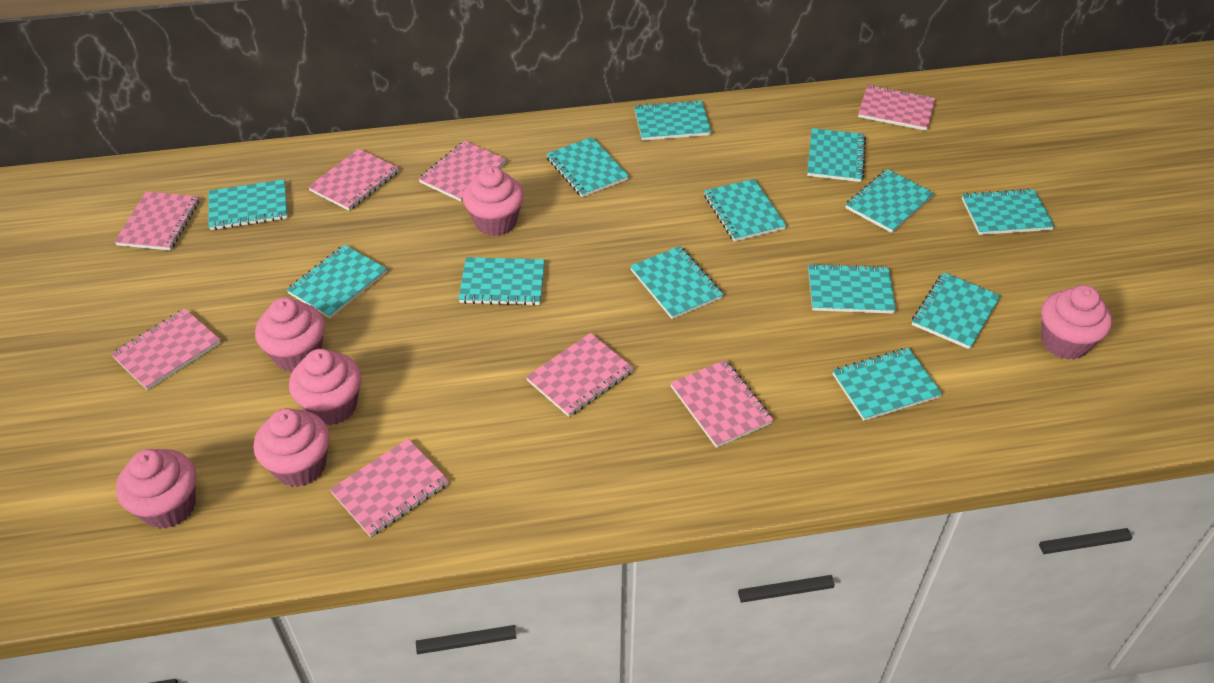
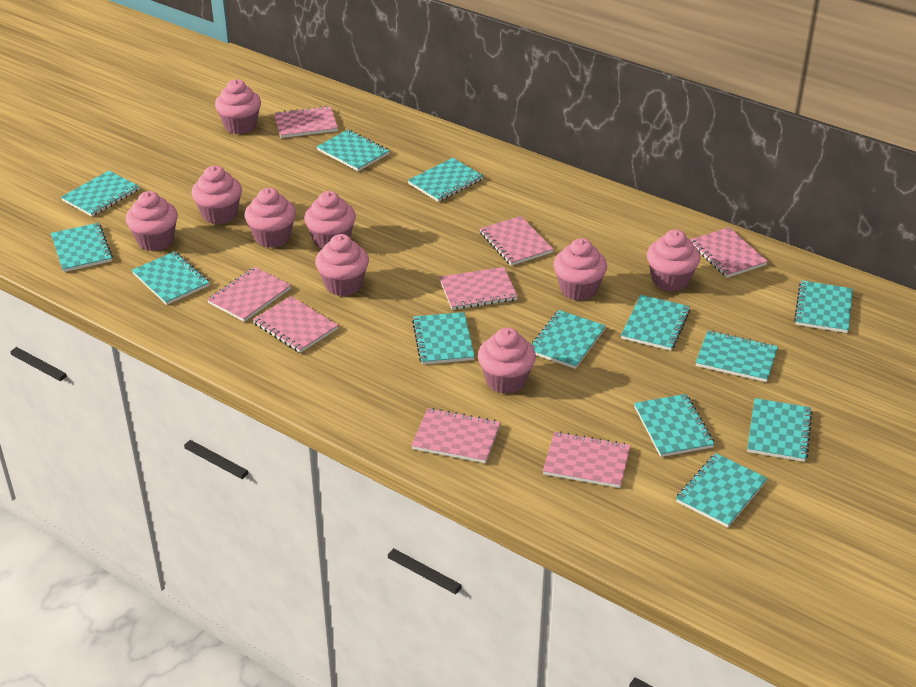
pink cupcake: 6 -> 9

